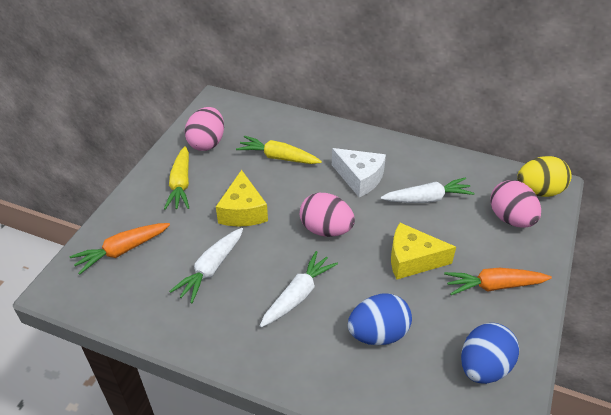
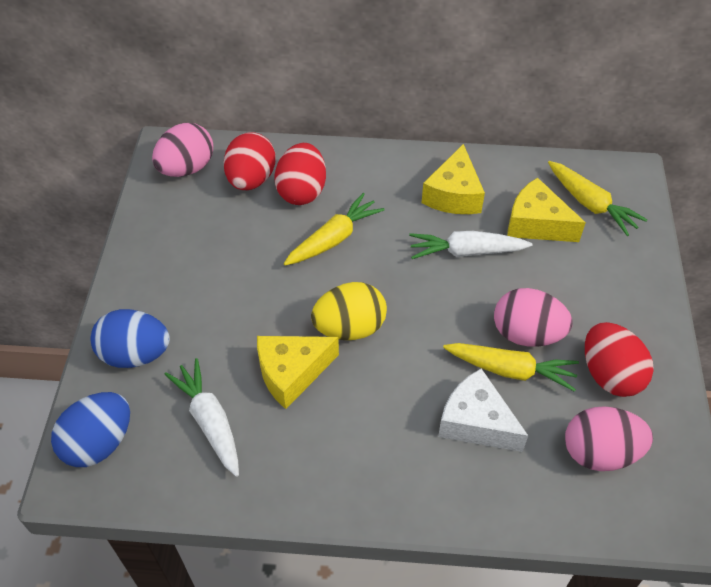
orange carrot: 2 -> 0
red egg: 0 -> 3
white carrot: 3 -> 2
yellow carrot: 2 -> 3
yellow cheese: 2 -> 3

